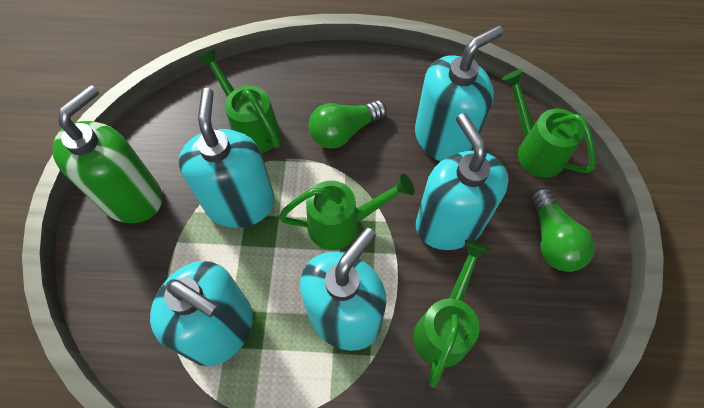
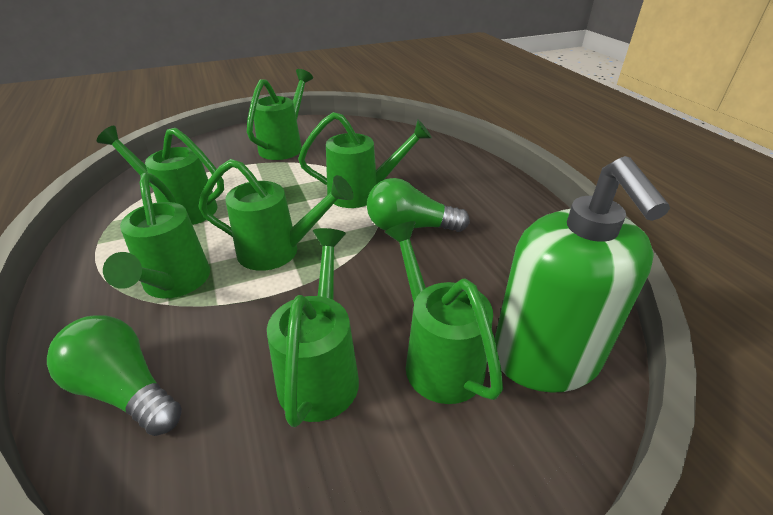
green watering can: 4 -> 7
turquoise soap dispenser: 5 -> 0

